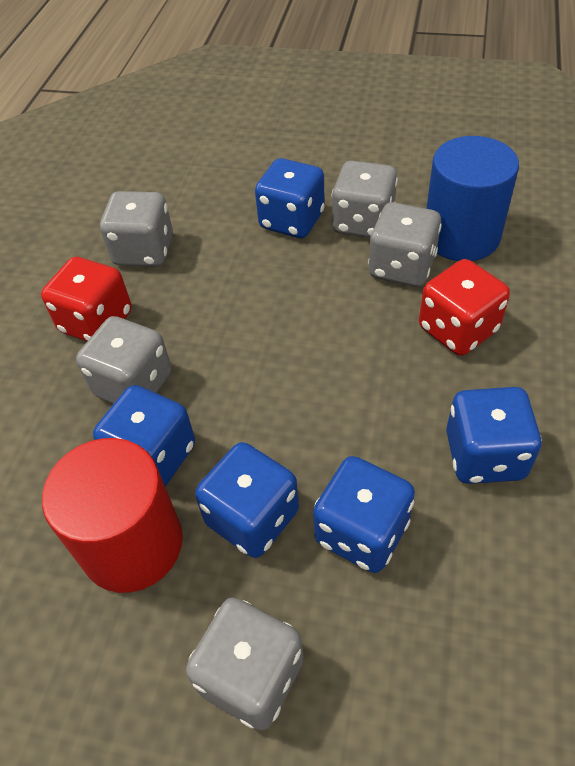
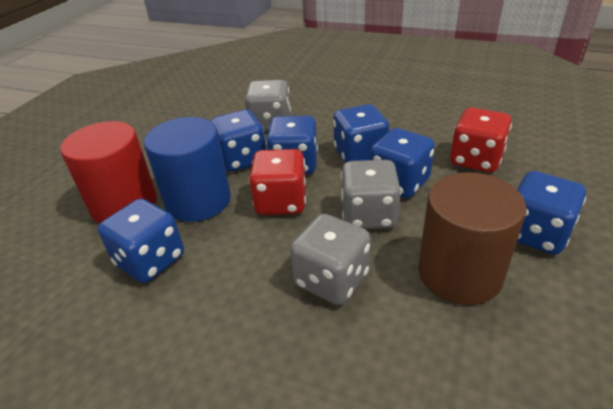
blue dice: 5 -> 6
brown cylinder: 0 -> 1
grey dice: 5 -> 3

